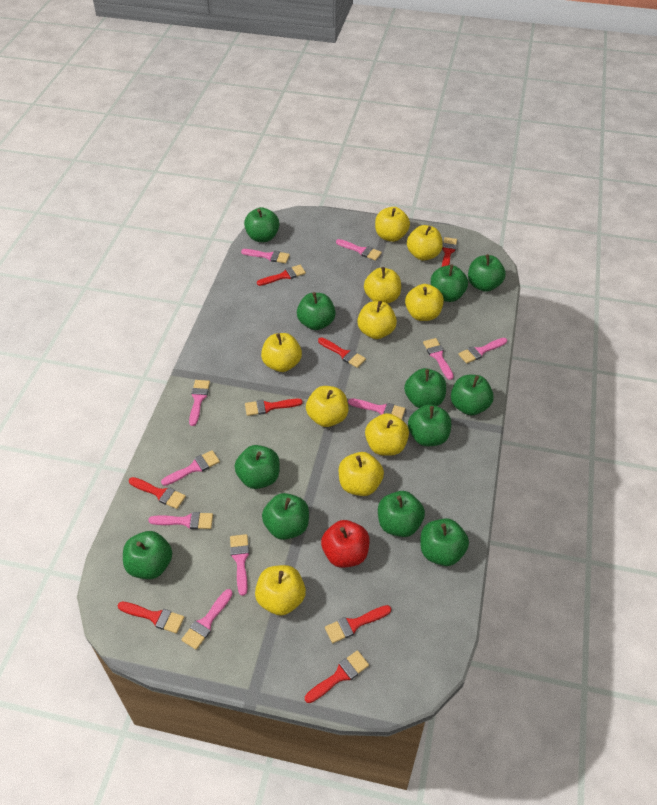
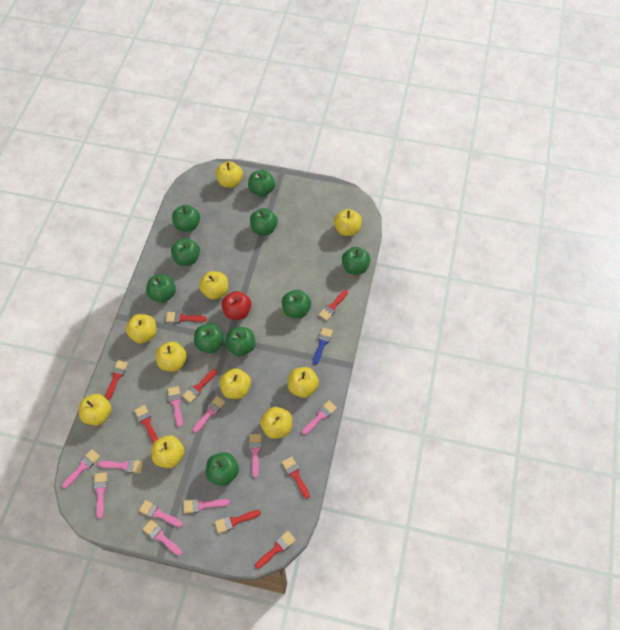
blue brush: 0 -> 1
green apple: 12 -> 10

